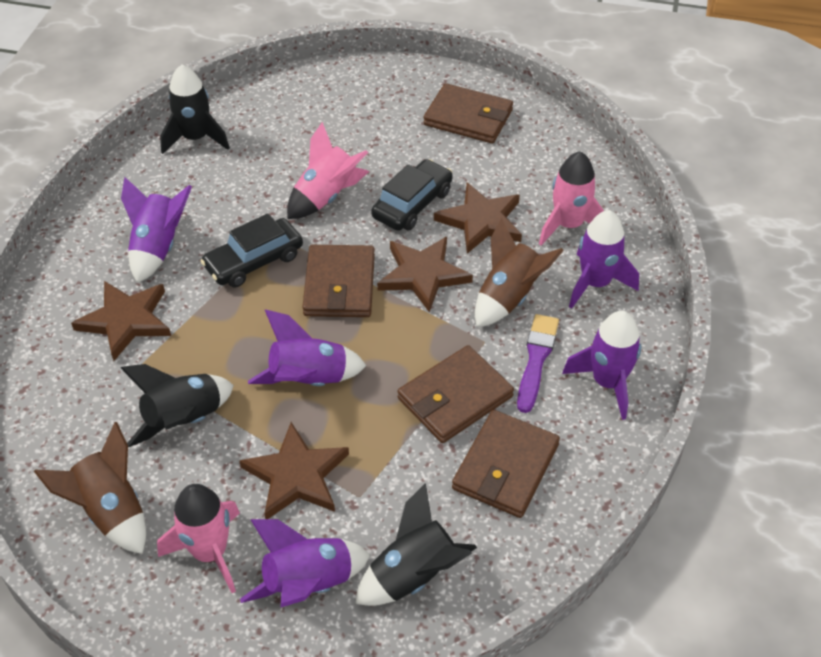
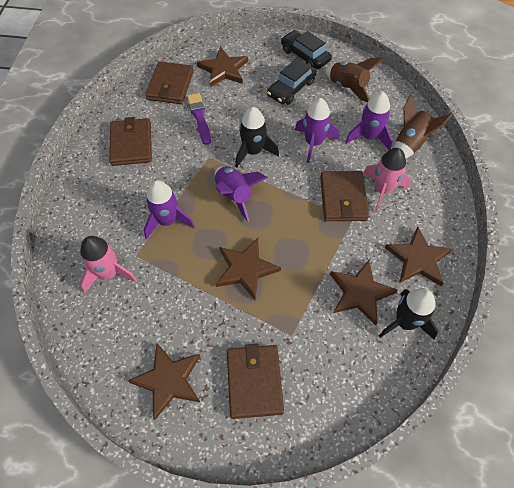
black rocket: 3 -> 2
brown star: 4 -> 5
pink rocket: 3 -> 2
purple rocket: 5 -> 4

